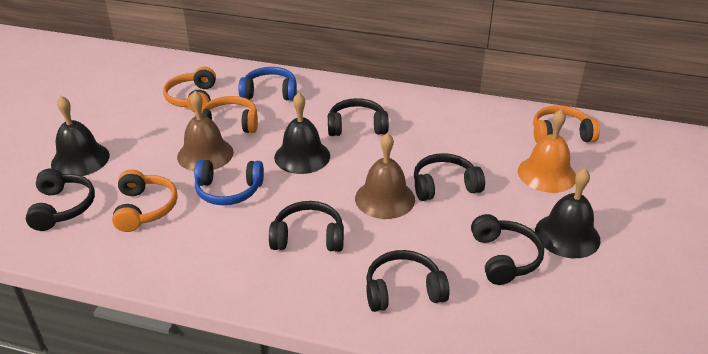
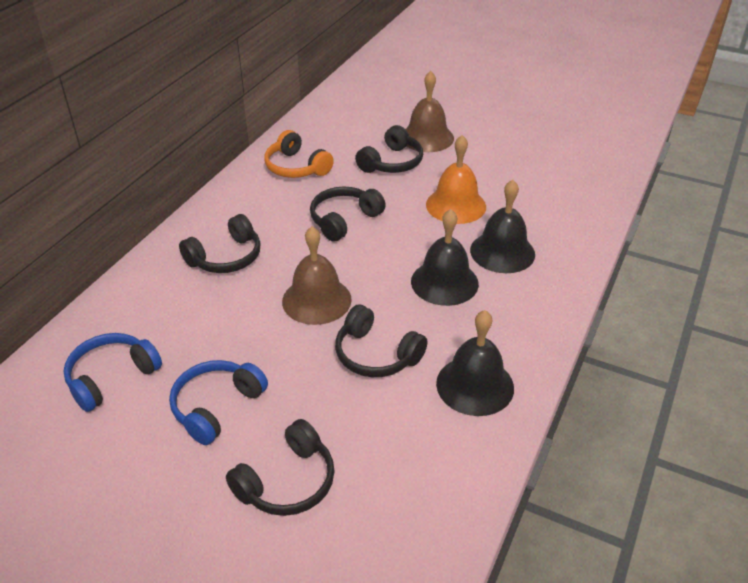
black headphones: 6 -> 5
orange headphones: 4 -> 1

